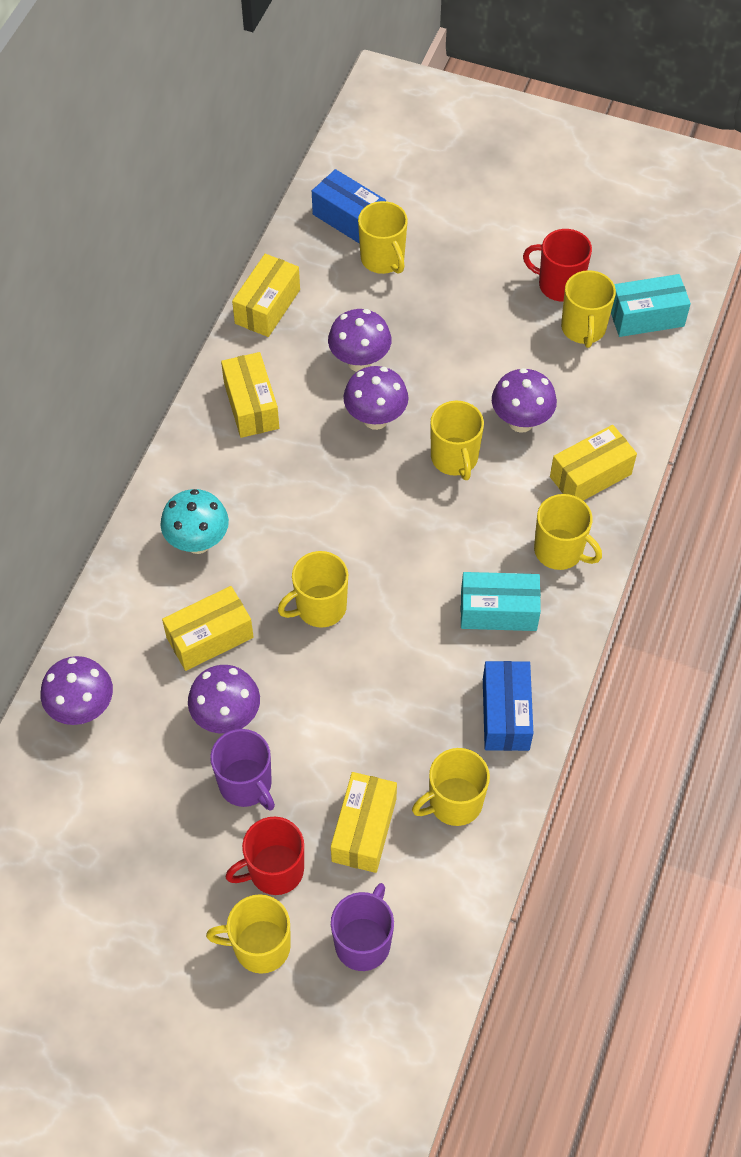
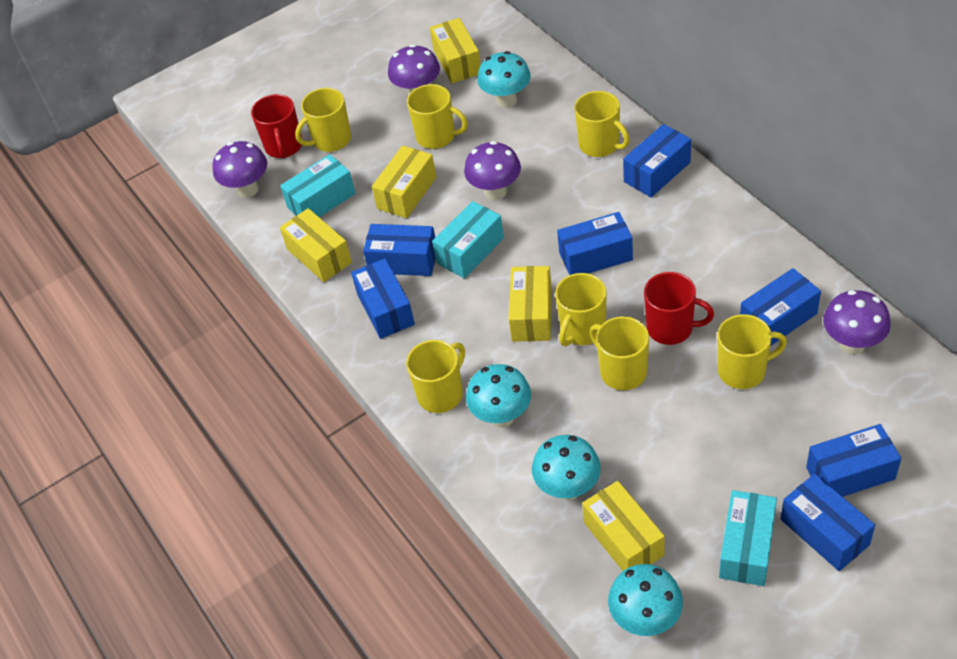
blue box: 2 -> 7
purple mug: 2 -> 0
purple mushroom: 5 -> 4
turquoise box: 2 -> 3
turquoise mushroom: 1 -> 4

